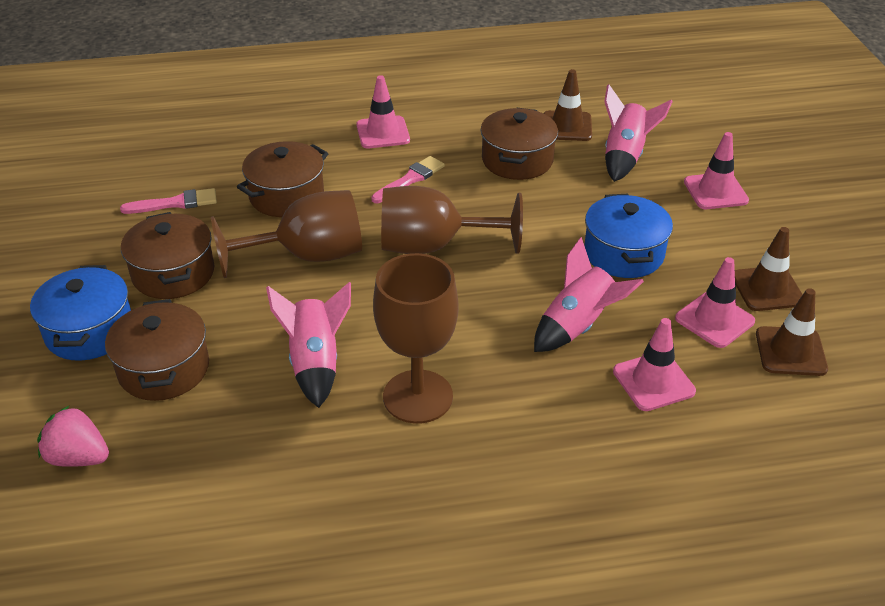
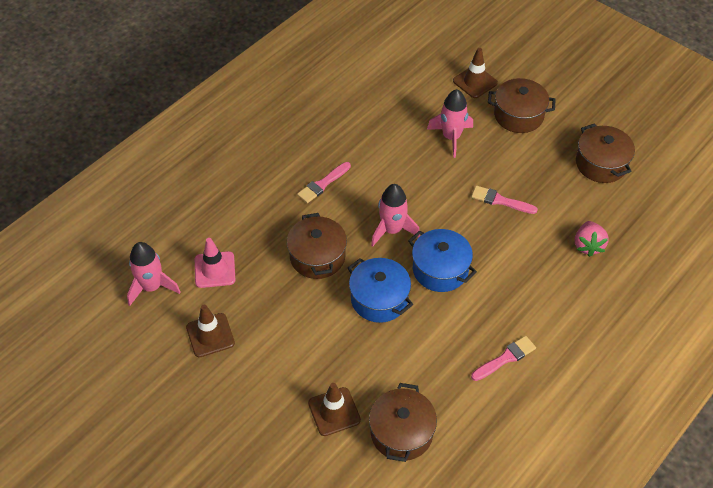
brown goblet: 3 -> 0
pink brush: 2 -> 3
pink traffic cone: 4 -> 1

